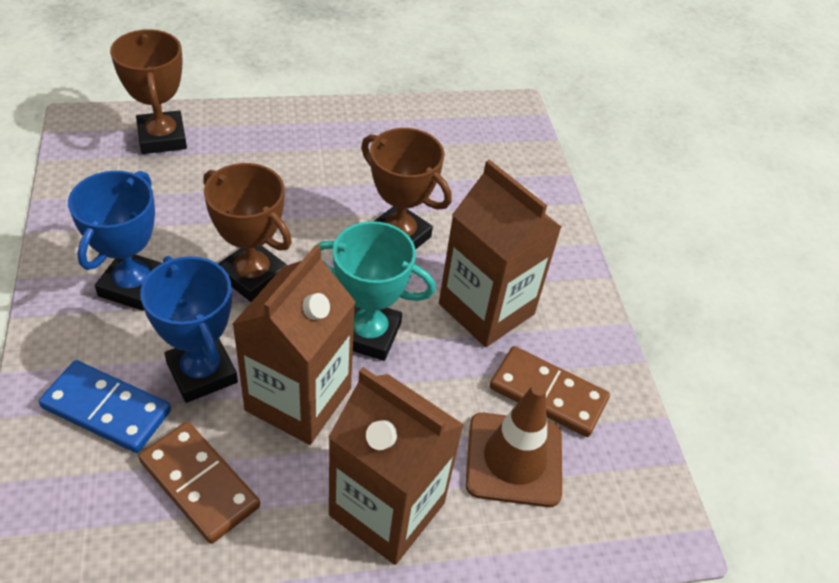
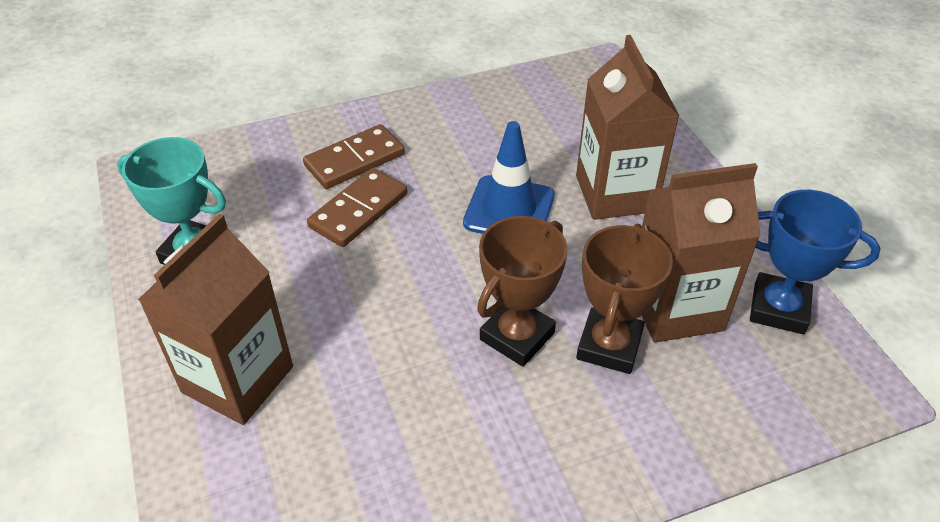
blue domino: 1 -> 0
blue traffic cone: 0 -> 1
blue trophy: 2 -> 1
brown traffic cone: 1 -> 0
brown trophy: 3 -> 2

